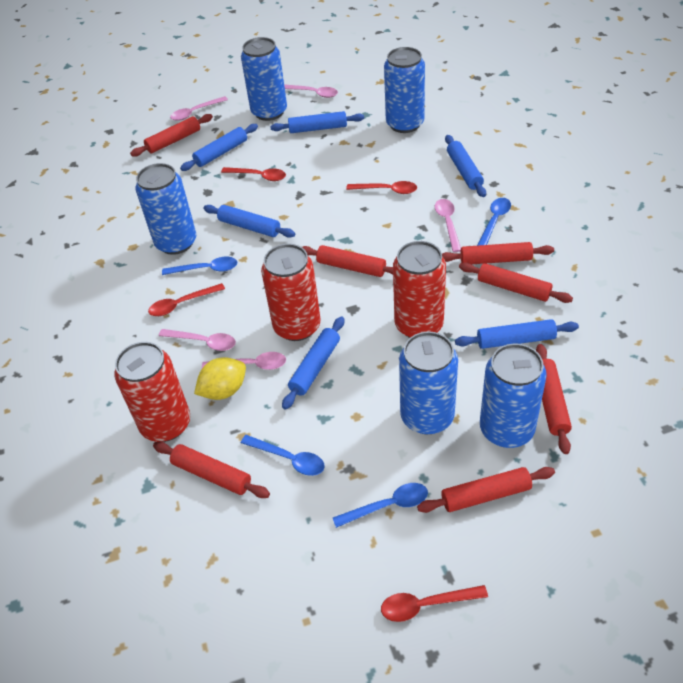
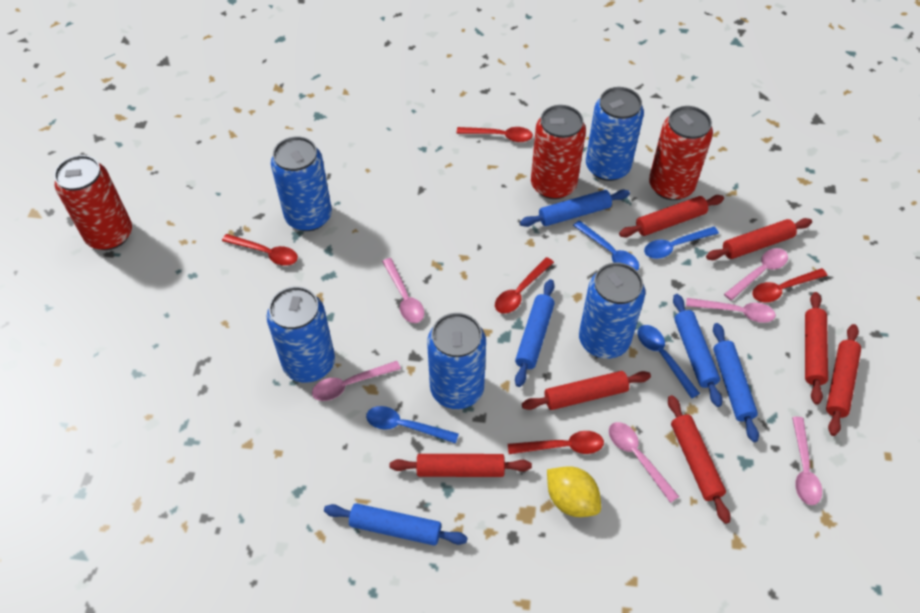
blue rolling pin: 6 -> 5
pink spoon: 5 -> 6
red spoon: 4 -> 5

